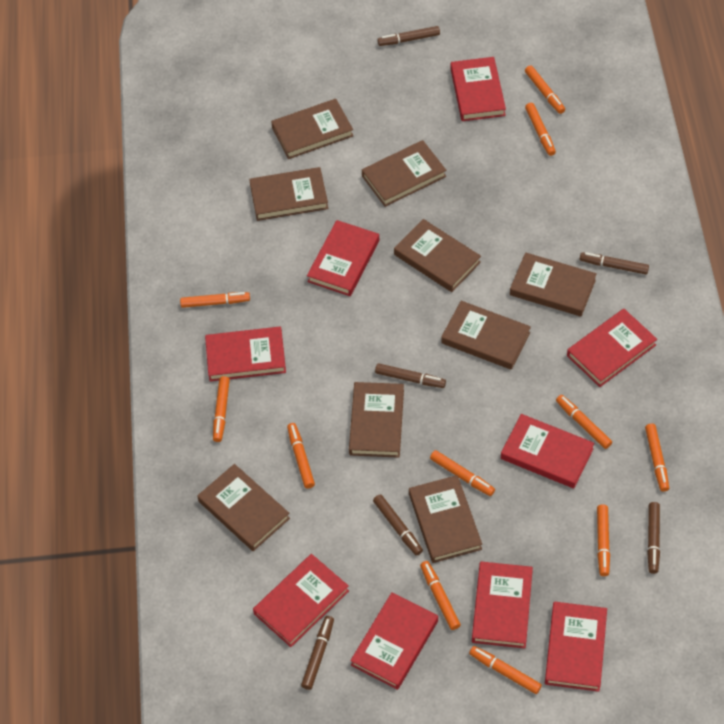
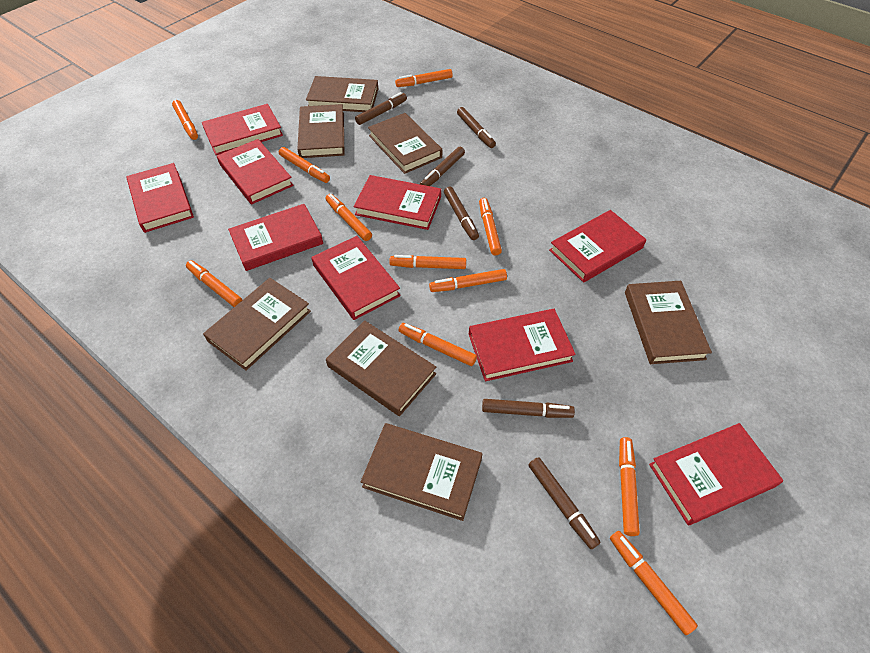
brown book: 9 -> 7

